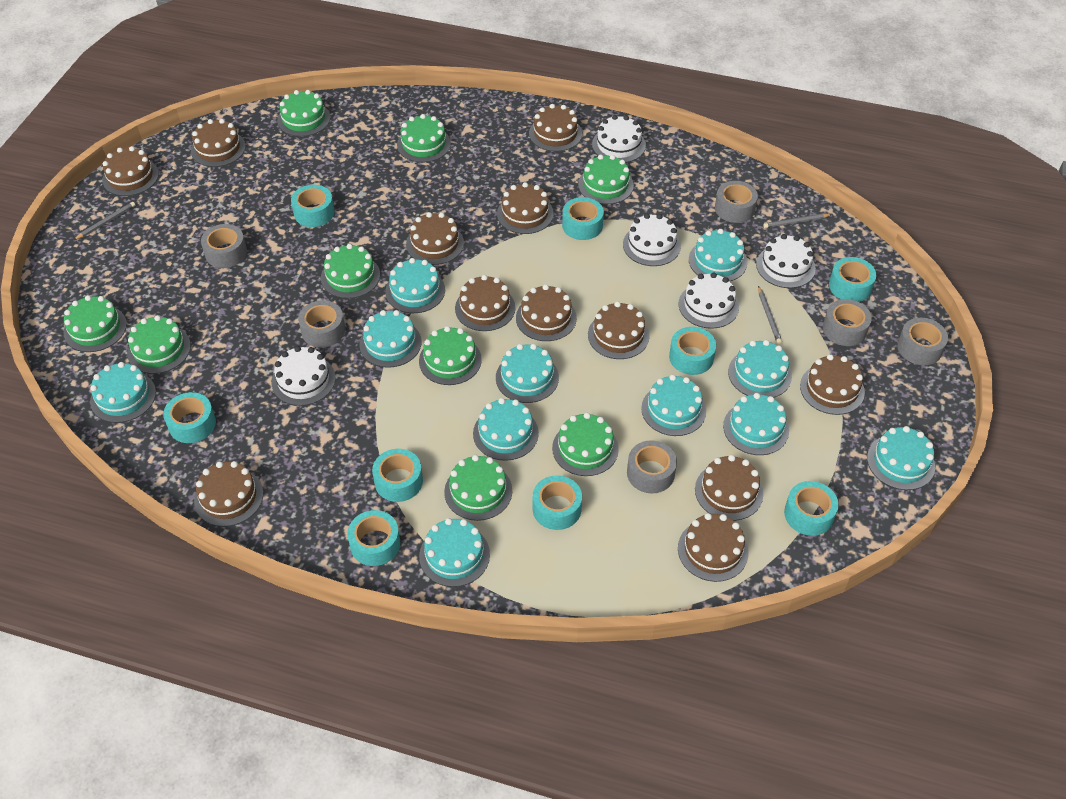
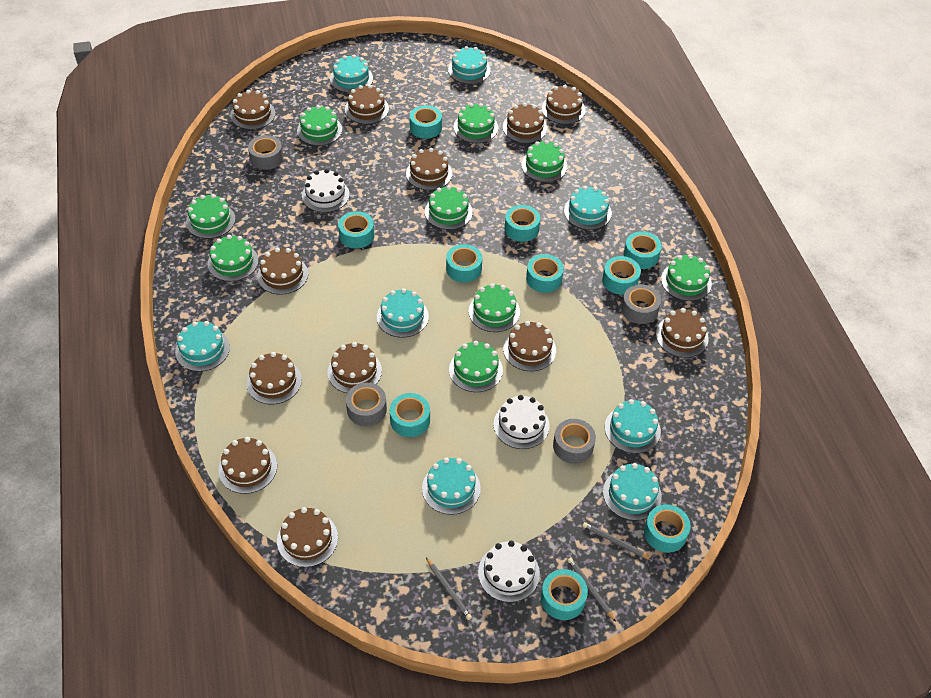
grey tape: 6 -> 4
turquoise cake: 11 -> 8
turquoise tape: 9 -> 10
white cake: 5 -> 3

